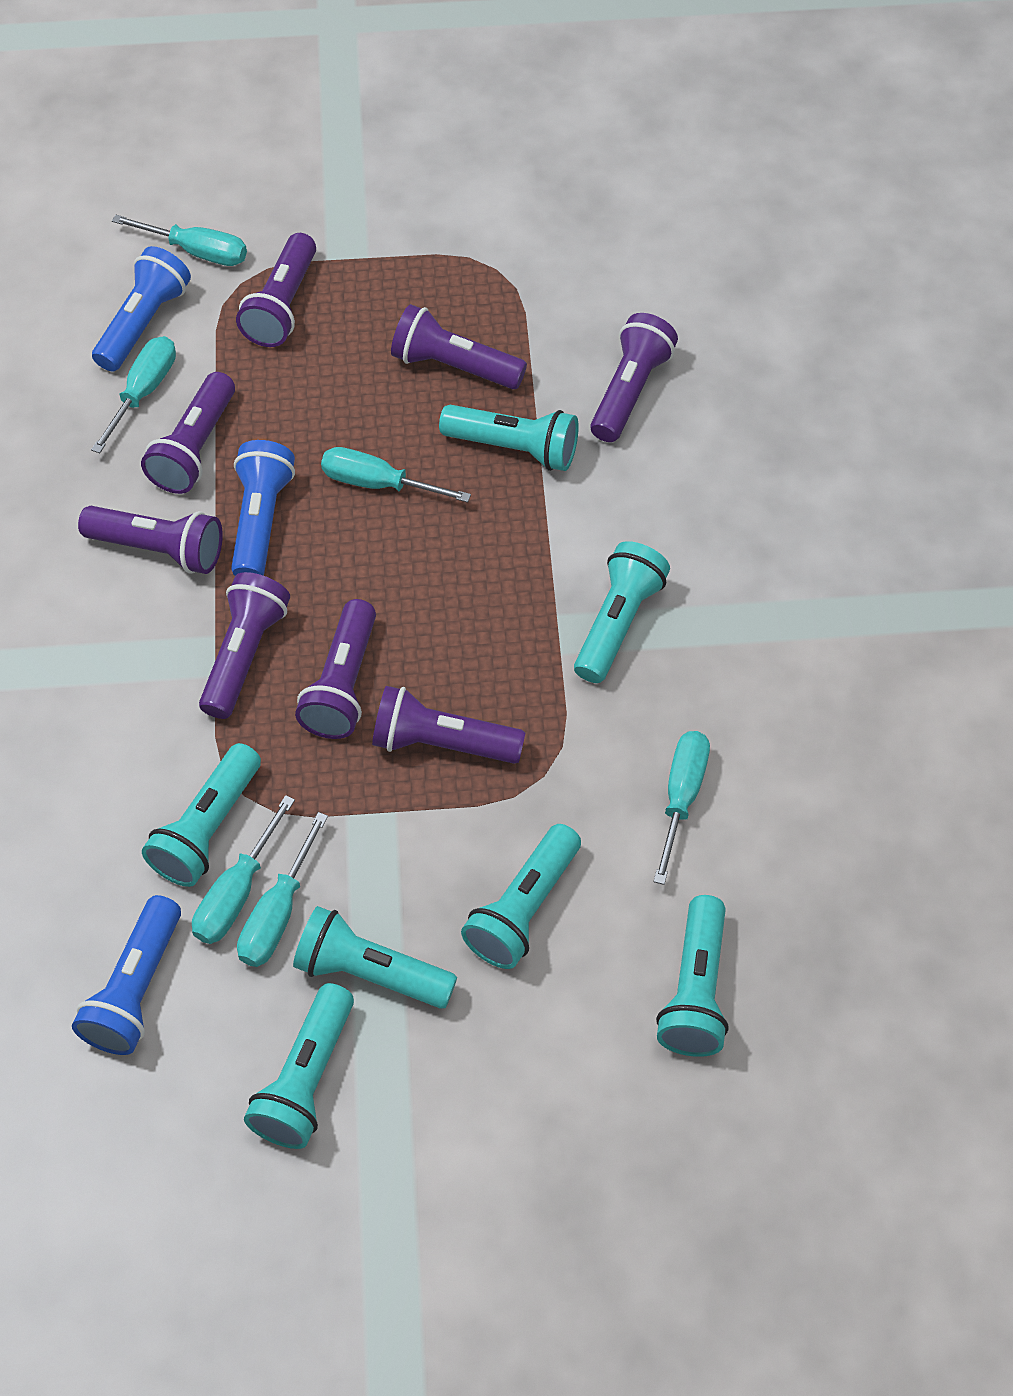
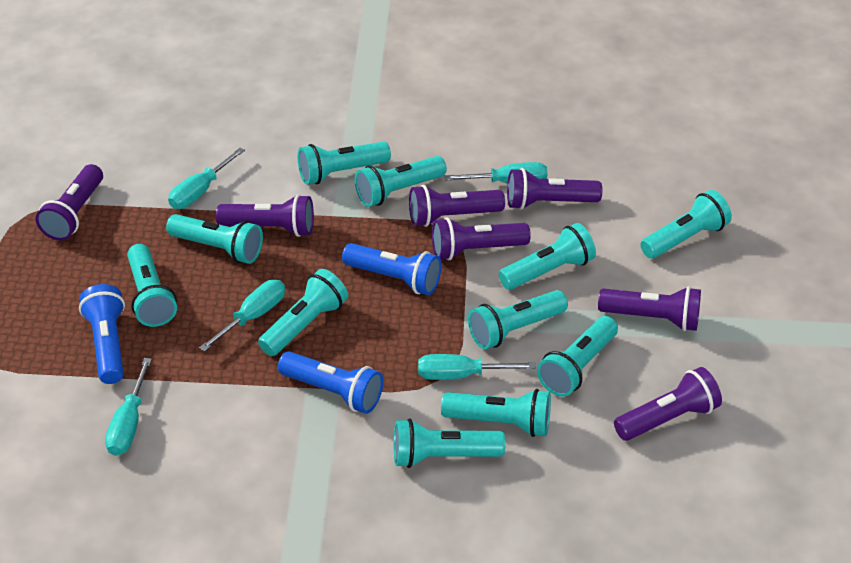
purple flashlight: 8 -> 7
turquoise flashlight: 7 -> 11
turquoise screwdriver: 6 -> 5

